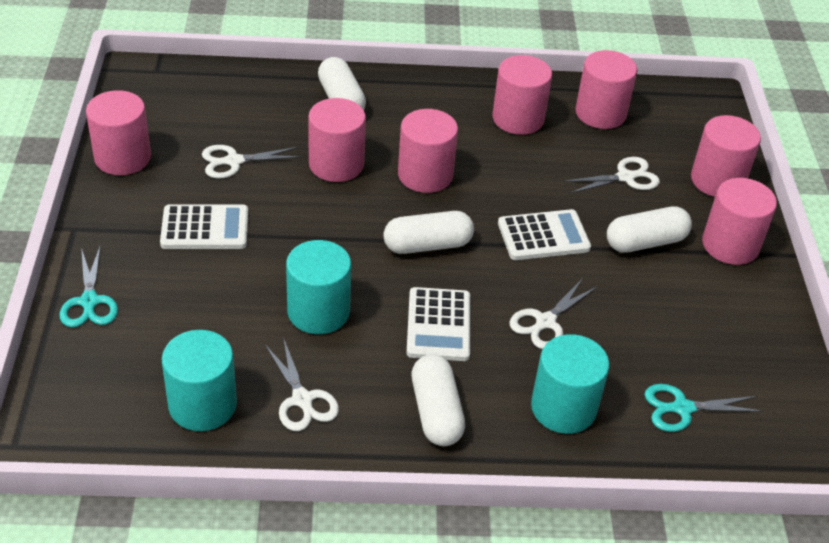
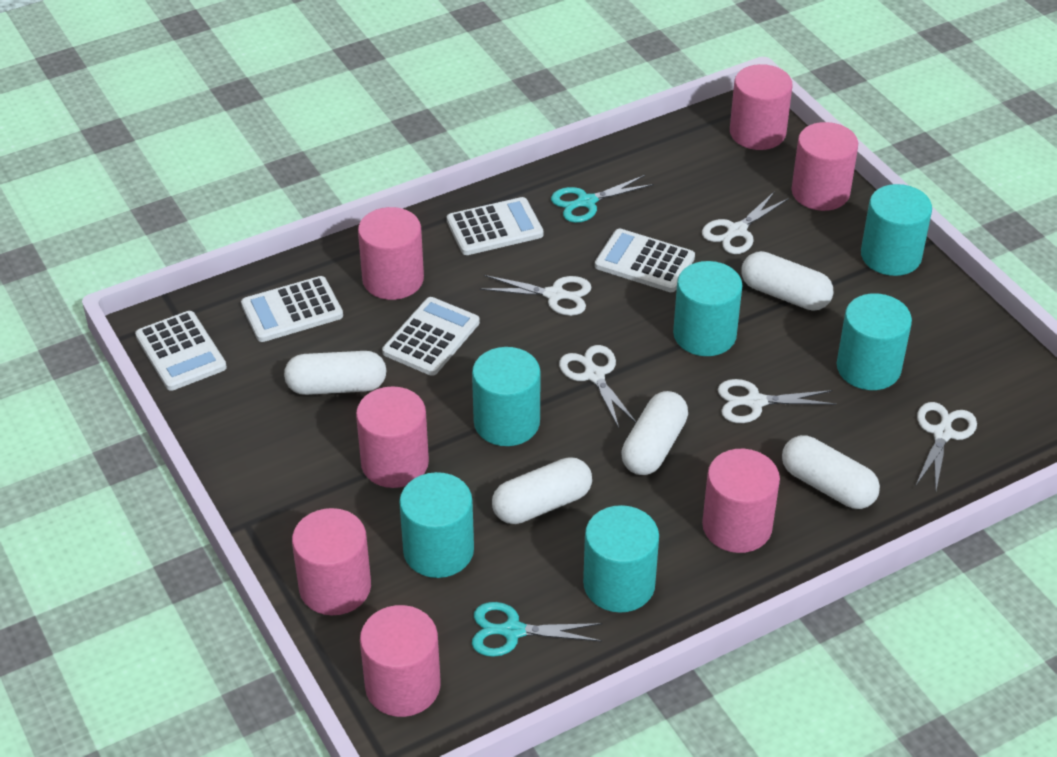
turquoise cylinder: 3 -> 6
white calculator: 3 -> 5
white capsule: 4 -> 5
white scissors: 4 -> 5

